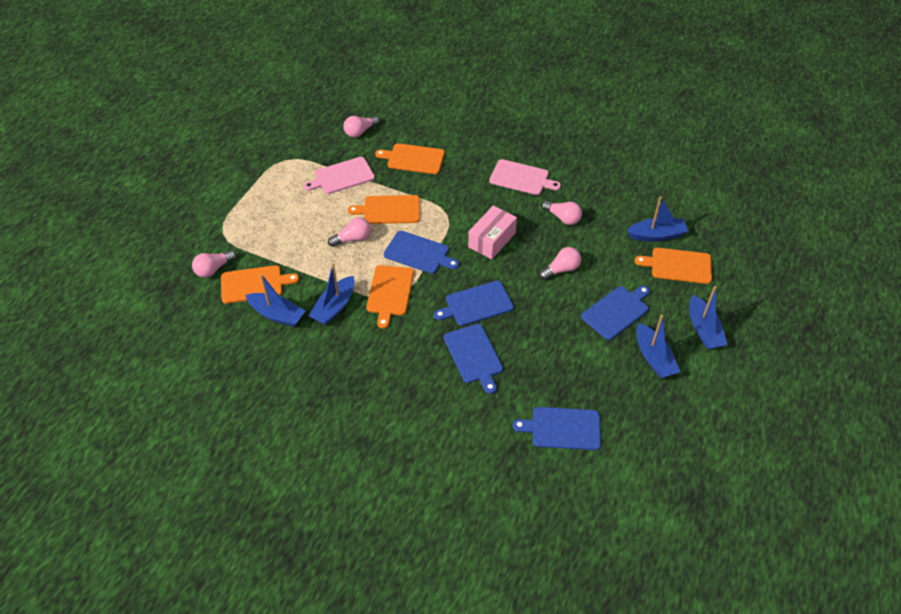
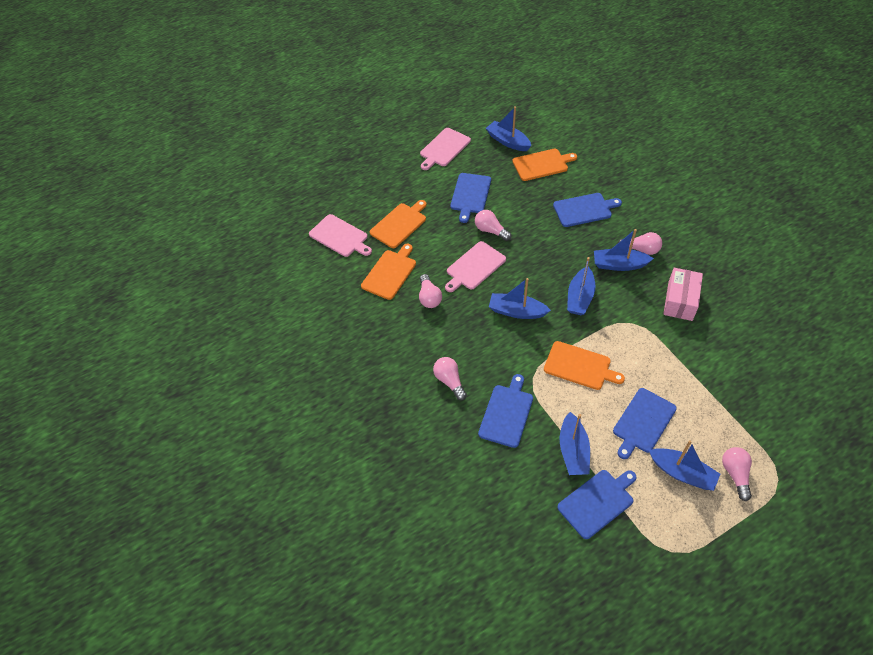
blue boat: 5 -> 6
orange cutting board: 5 -> 4
pink cutting board: 2 -> 3

